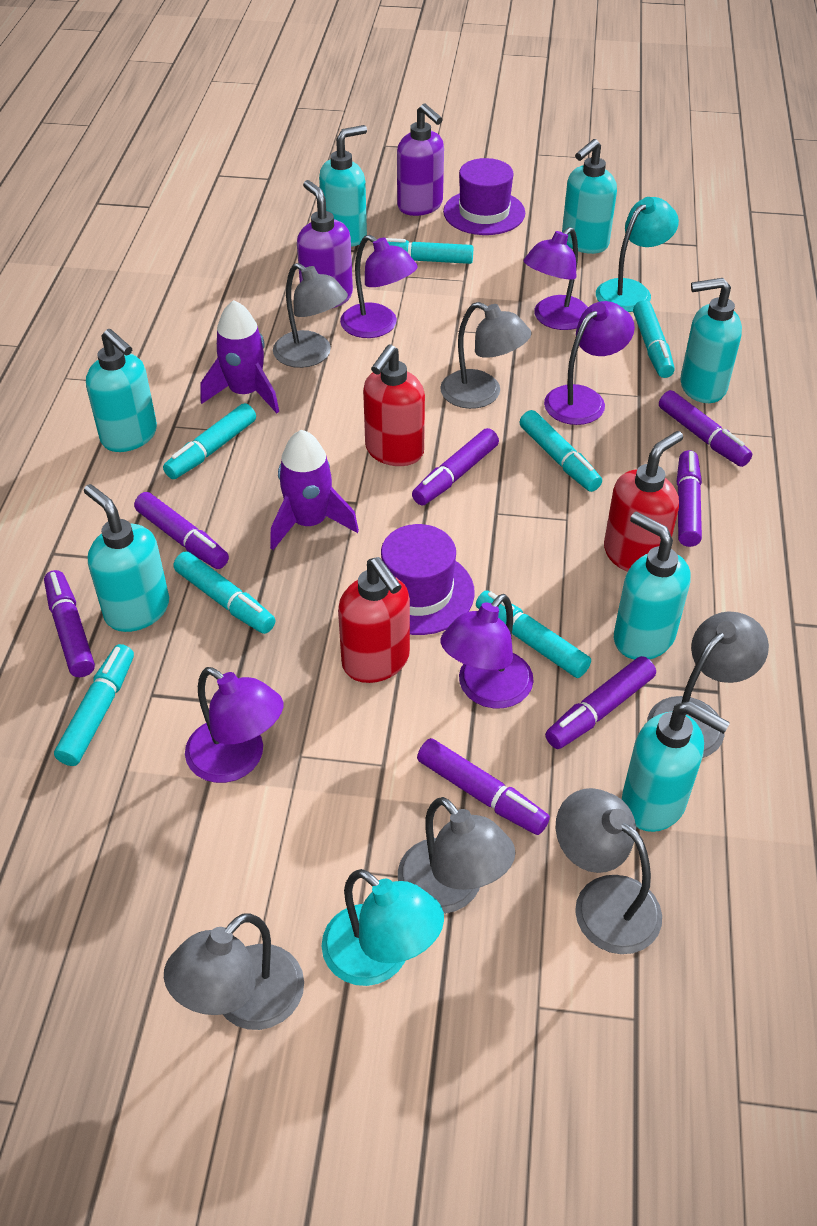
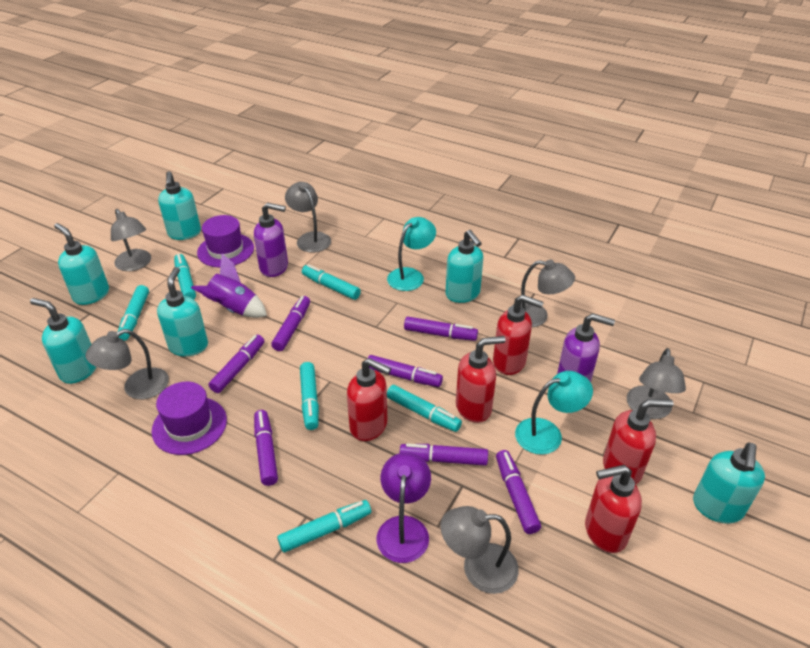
purple lamp: 5 -> 1
purple rocket: 2 -> 1
red soap dispenser: 3 -> 5
turquoise marker: 7 -> 6
turquoise soap dispenser: 7 -> 6

